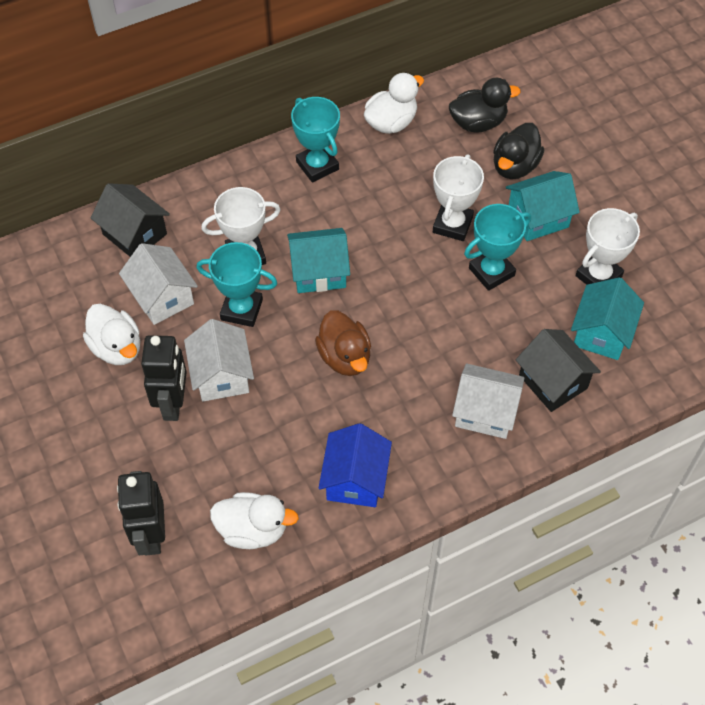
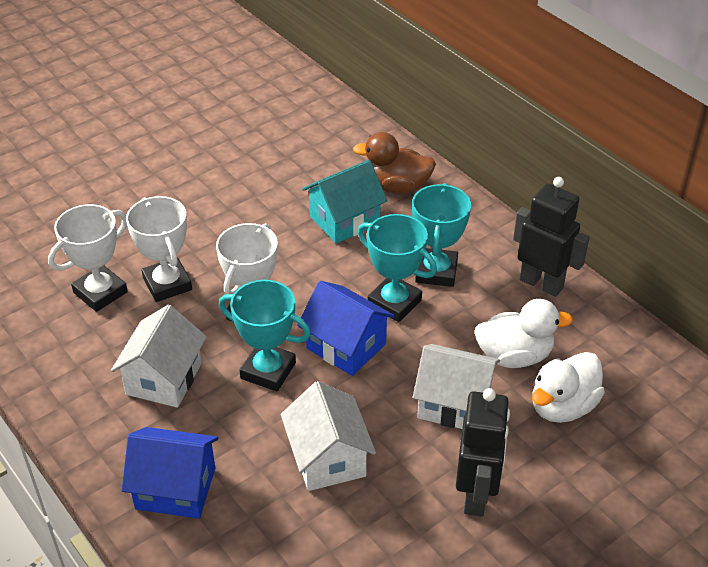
black duck: 2 -> 0
black house: 2 -> 0
blue house: 1 -> 2
turquoise house: 3 -> 1
white duck: 3 -> 2

